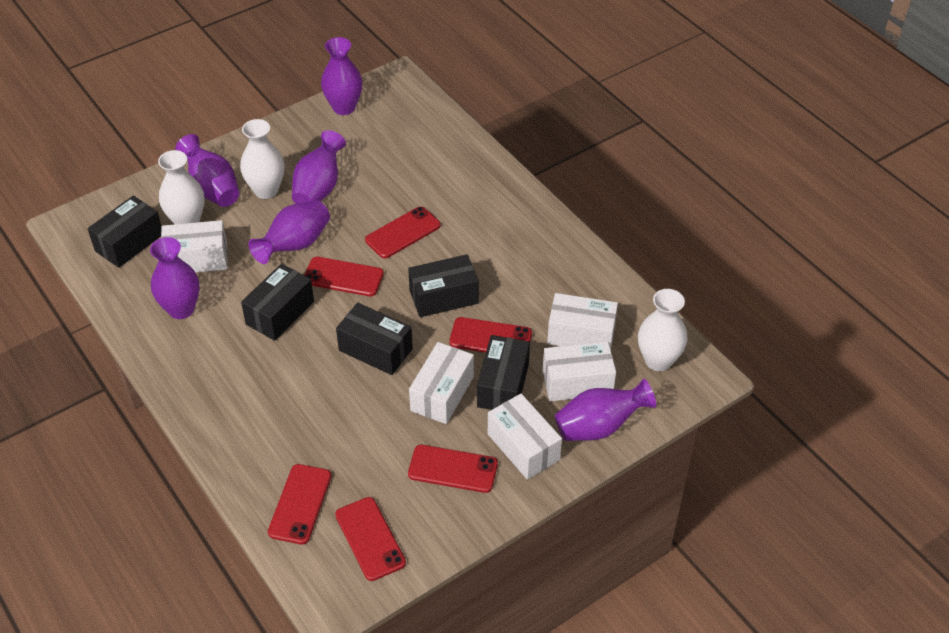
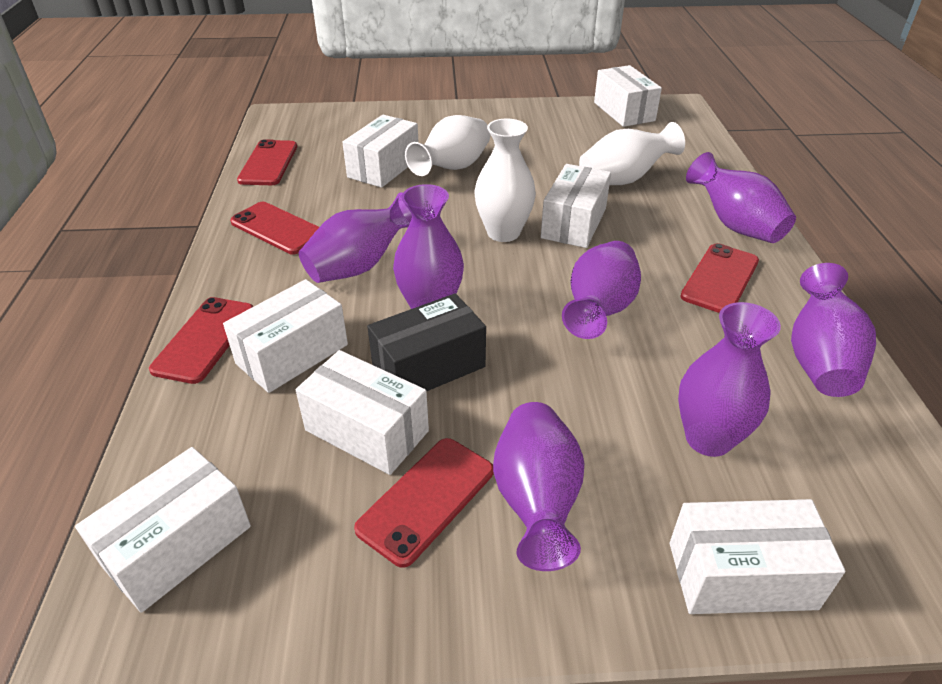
black box: 5 -> 1
purple vase: 6 -> 7
red phone: 6 -> 5
white box: 5 -> 7

